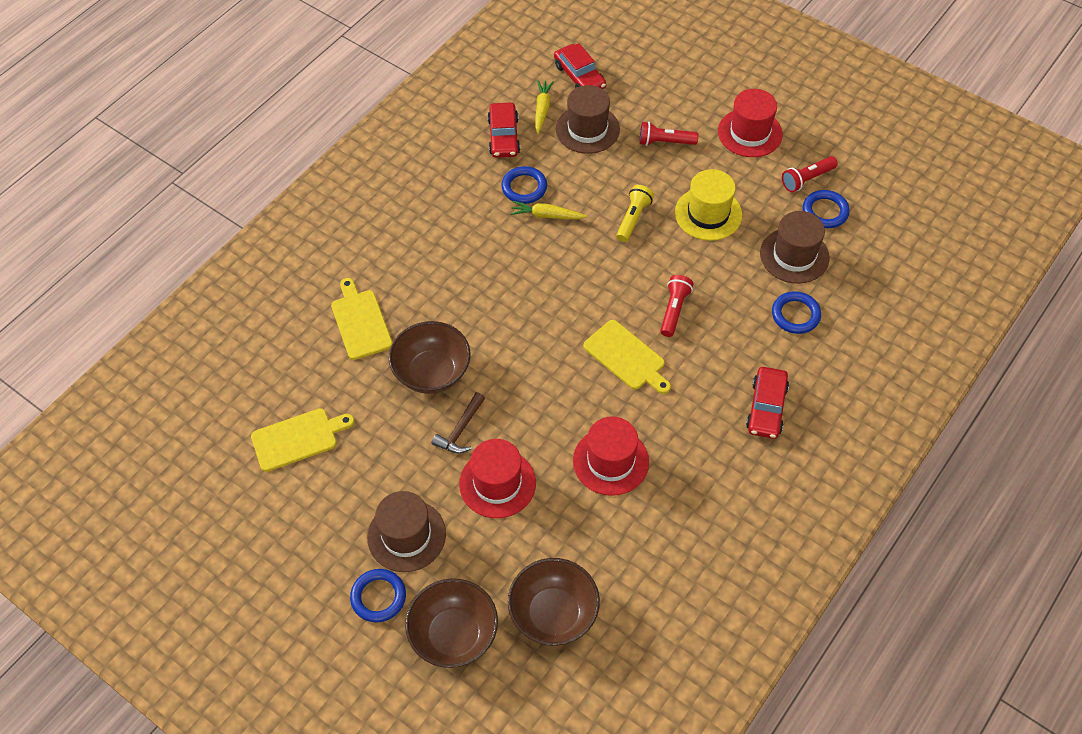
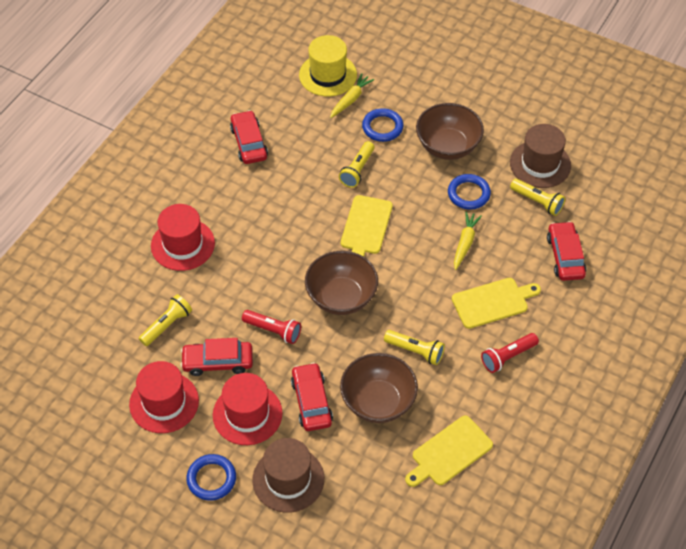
blue ring: 4 -> 3
brown hammer: 1 -> 0
brown hat: 3 -> 2
red car: 3 -> 4
red flashlight: 3 -> 2
yellow flashlight: 1 -> 4

